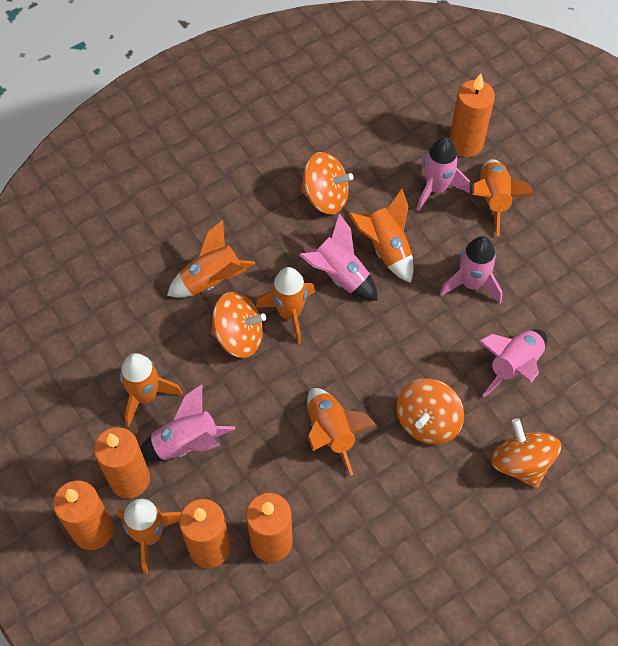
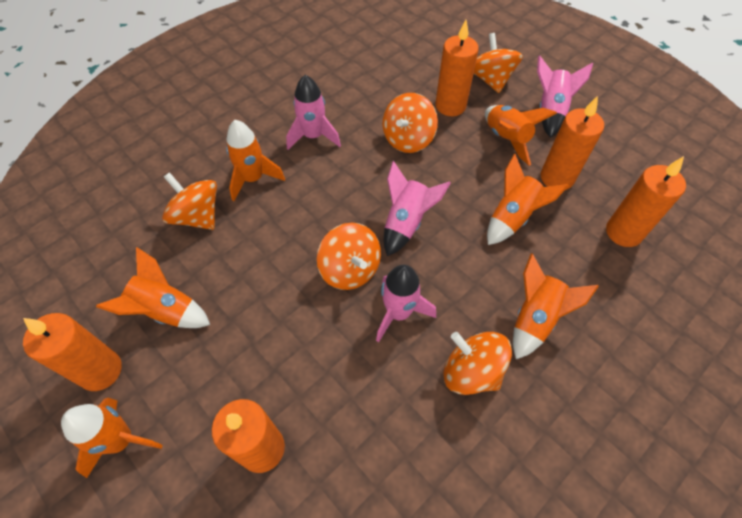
orange rocket: 7 -> 6
orange spinning top: 4 -> 5
pink rocket: 5 -> 4

